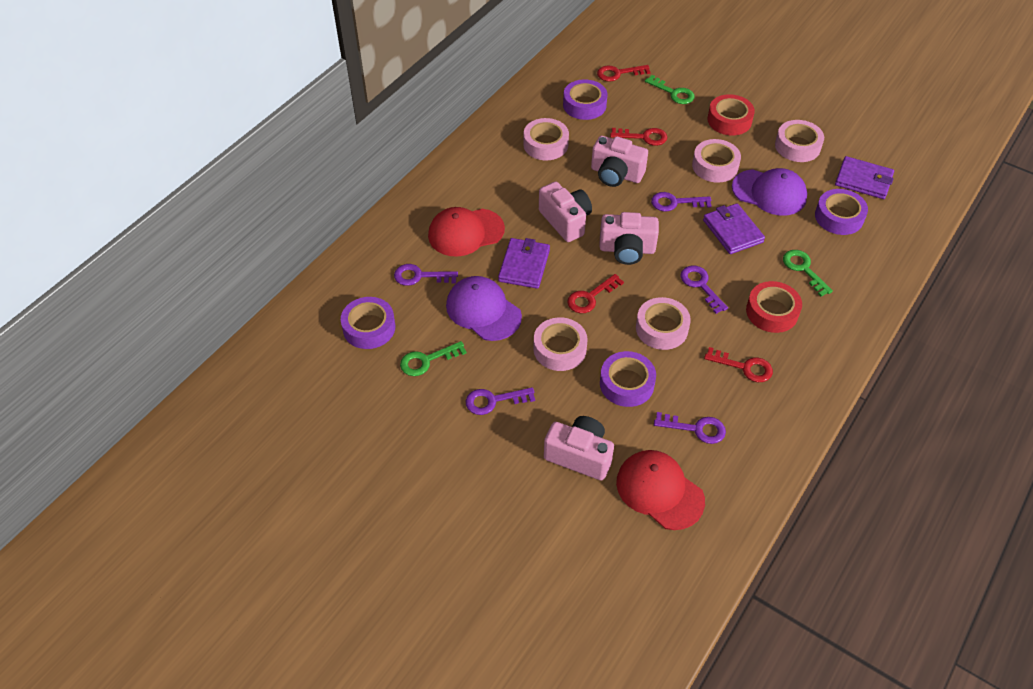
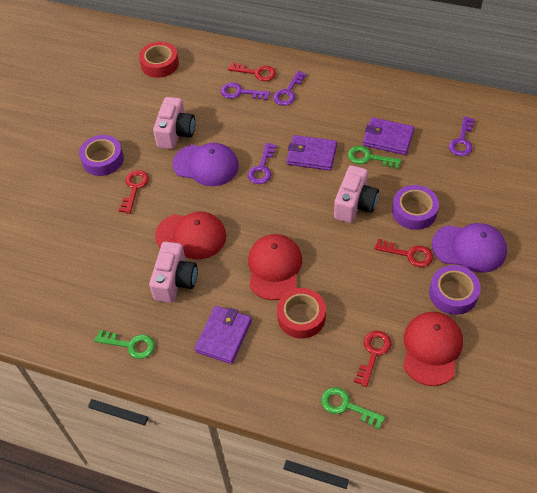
pink camera: 4 -> 3
pink tape: 5 -> 0
purple key: 5 -> 4
purple tape: 4 -> 3
red cap: 2 -> 3

